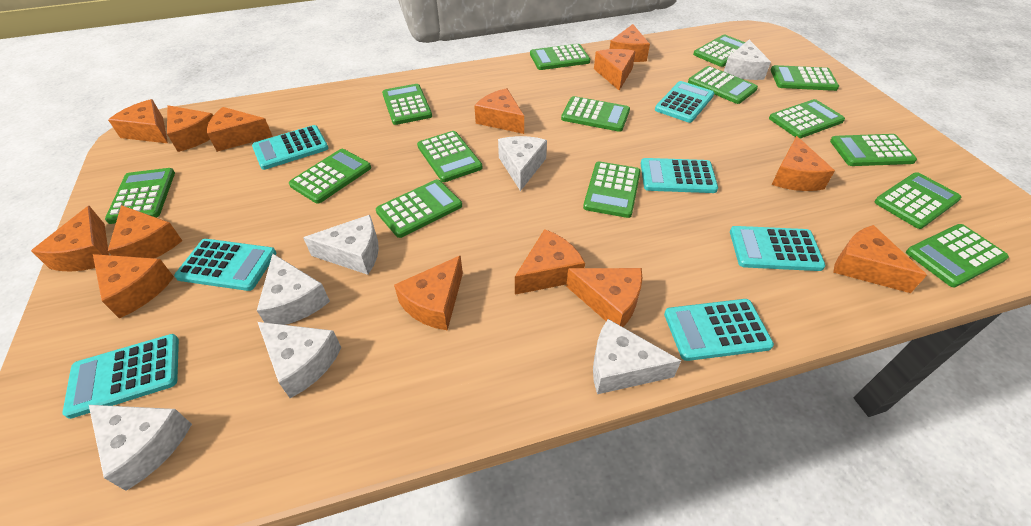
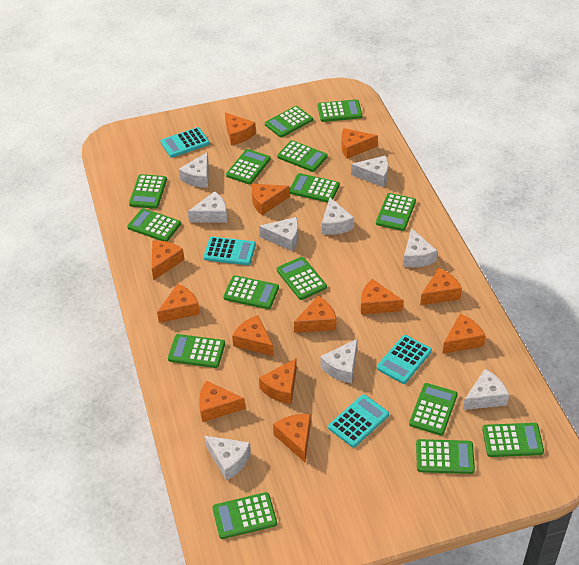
orange cheese: 14 -> 13
turquoise calculator: 7 -> 4
white cheese: 7 -> 9

